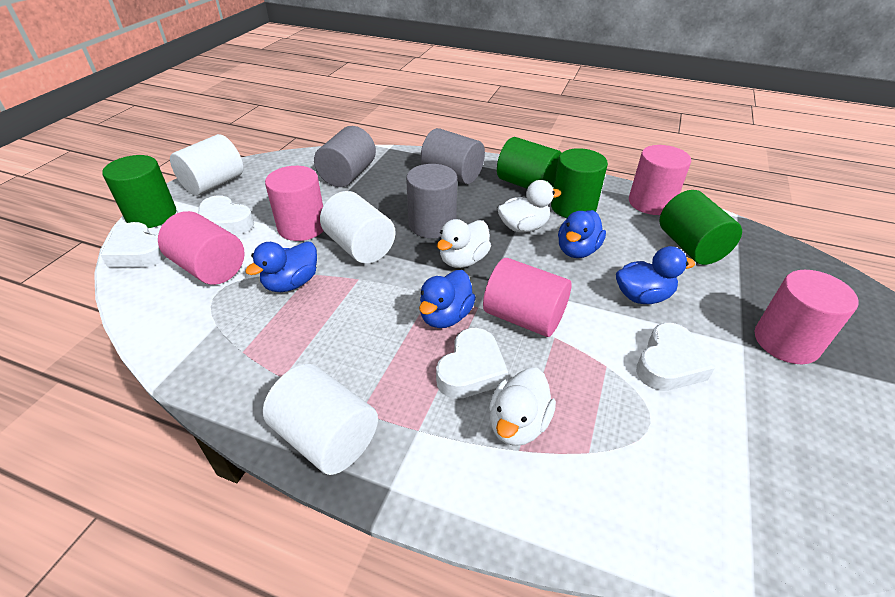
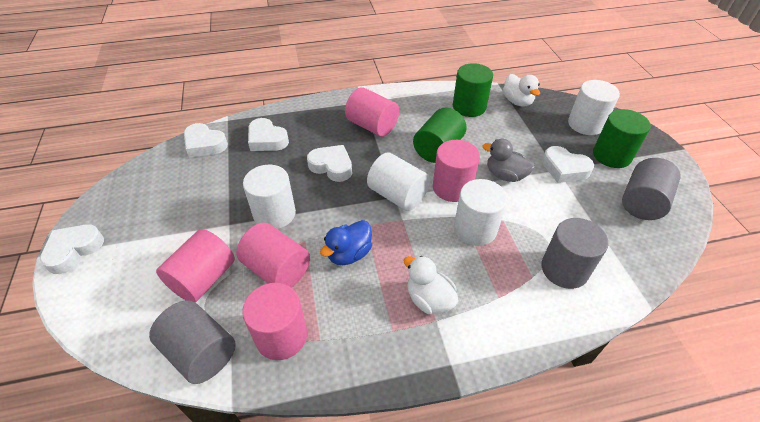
blue duck: 4 -> 1
green cylinder: 4 -> 3
grey duck: 0 -> 1
white cylinder: 3 -> 4
white duck: 3 -> 2
white heart: 4 -> 5

